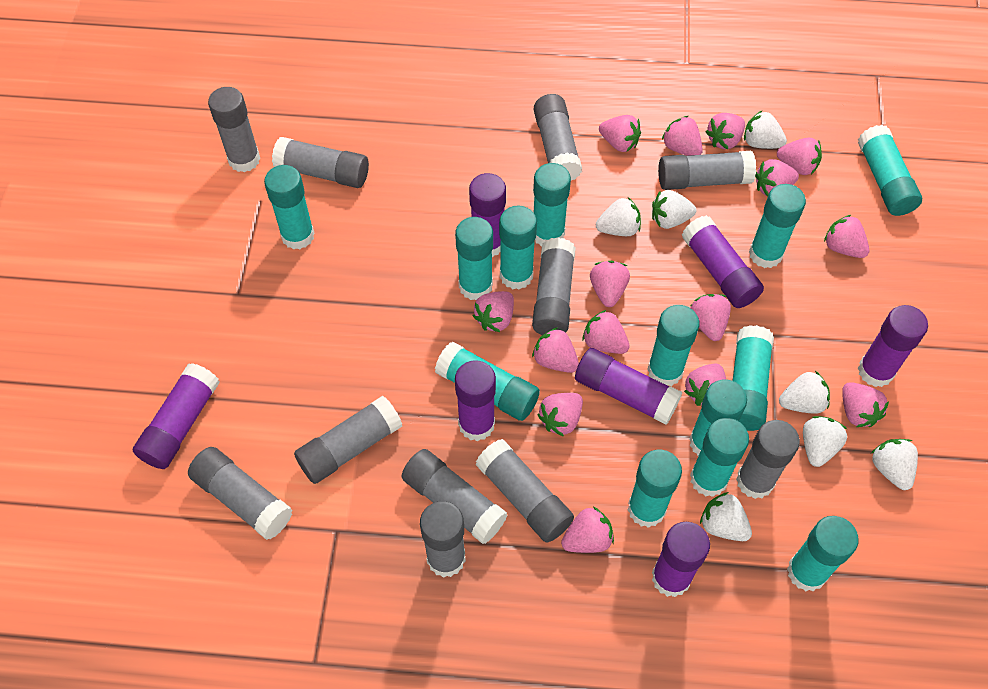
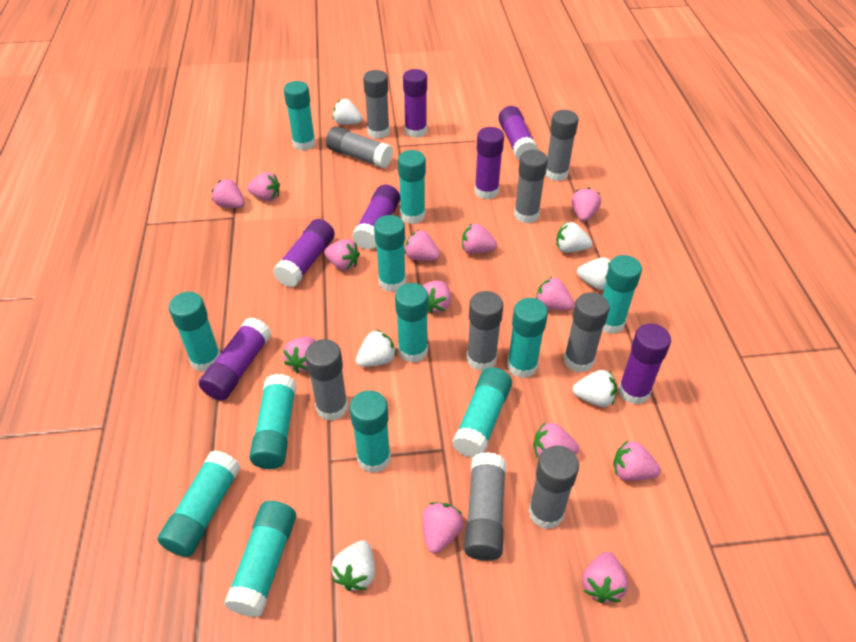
grey glue stick: 11 -> 9
pink strawberry: 15 -> 13
turquoise glue stick: 13 -> 12
white strawberry: 7 -> 6

